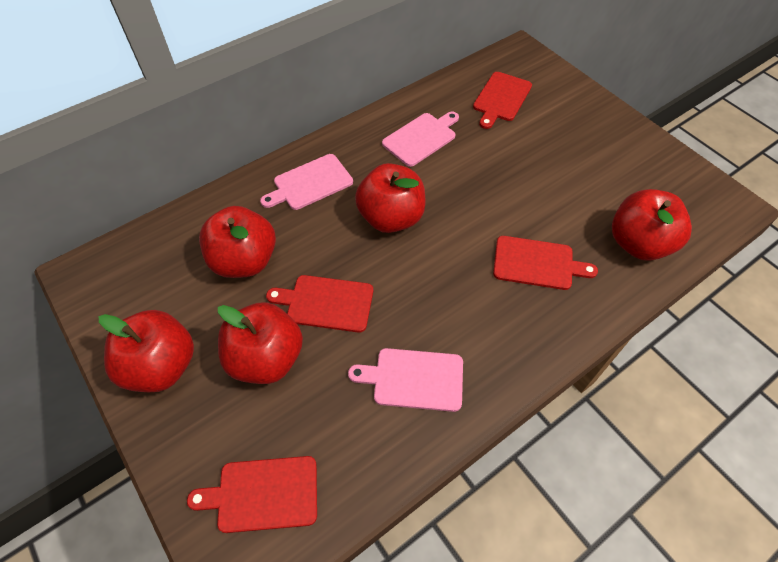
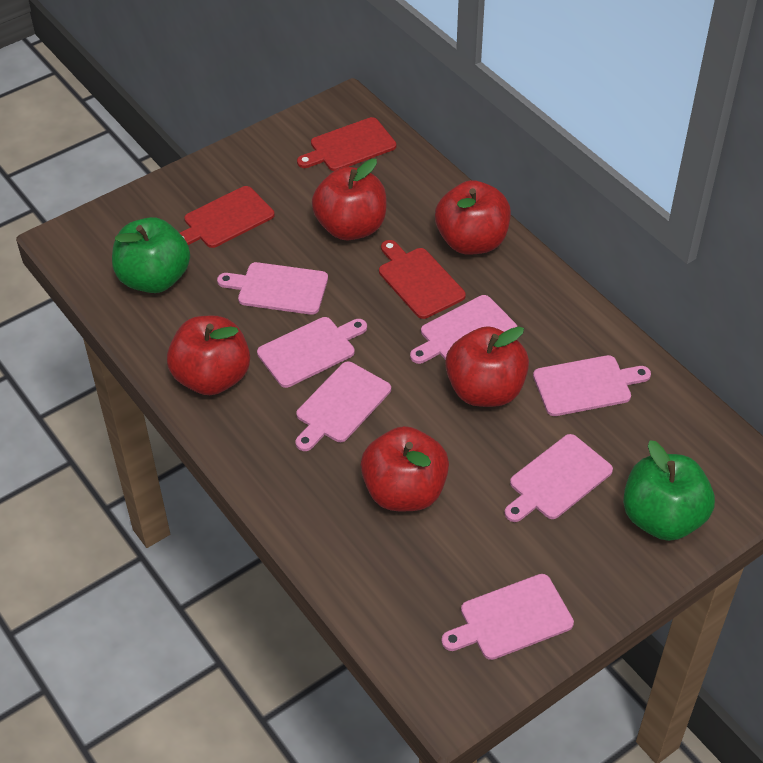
green apple: 0 -> 2
pink cutting board: 3 -> 7
red cutting board: 4 -> 3

